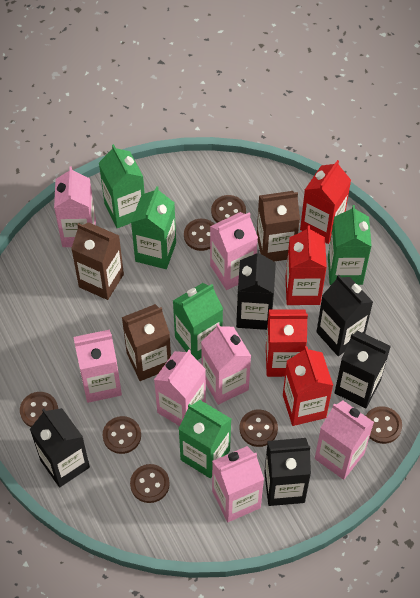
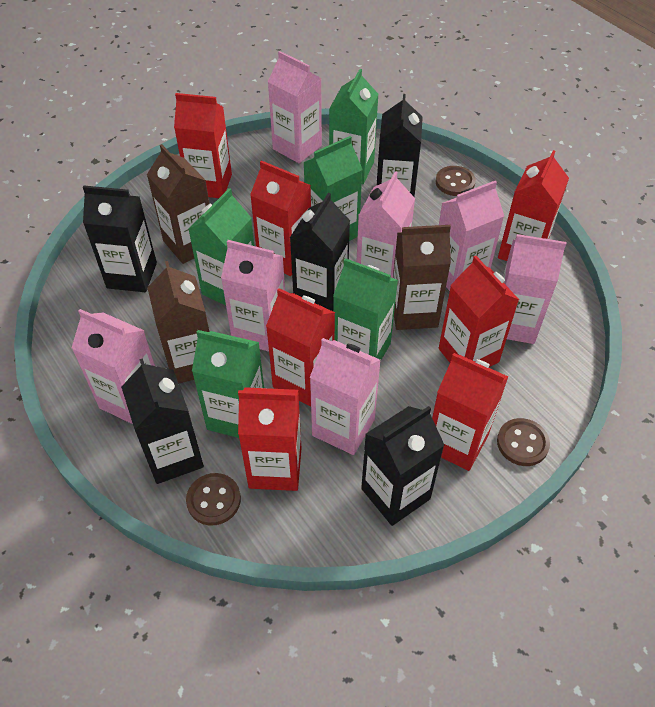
brown button: 7 -> 3
red carton: 4 -> 7

